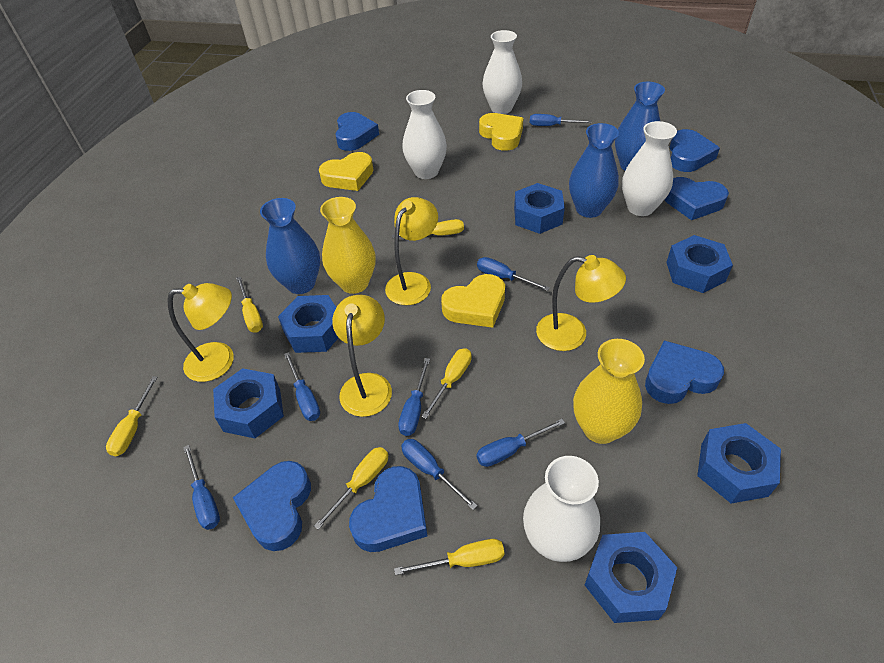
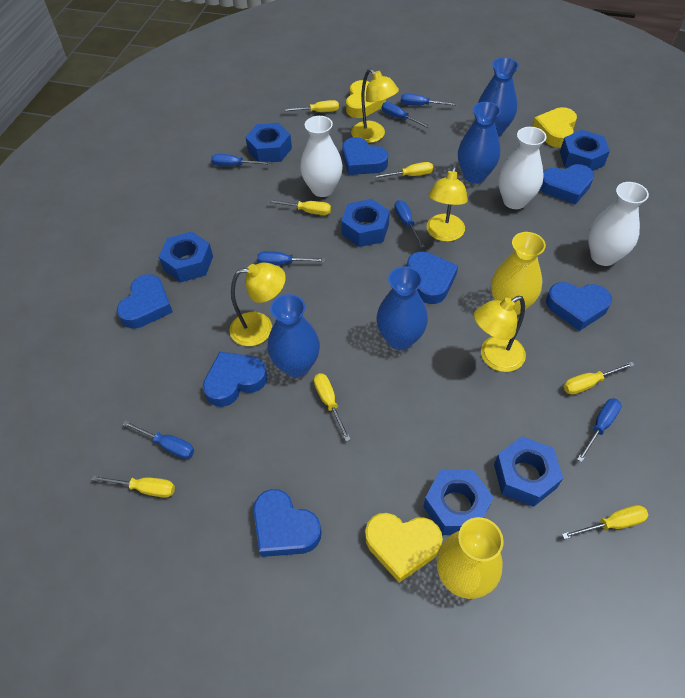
blue heart: 6 -> 7
blue vase: 3 -> 4
white vase: 4 -> 3
yellow screwdriver: 6 -> 7

